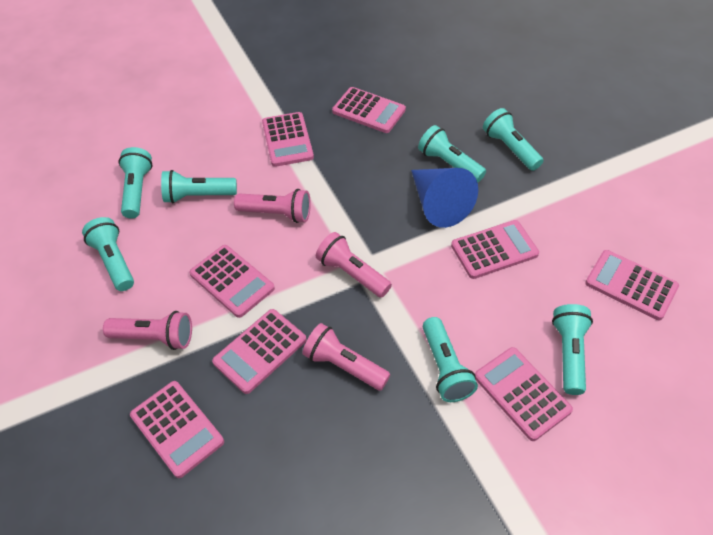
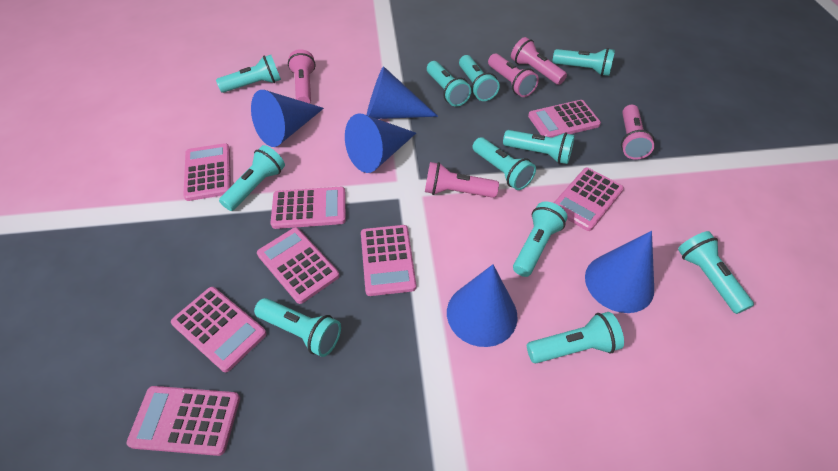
blue cone: 1 -> 5
pink flashlight: 4 -> 5
turquoise flashlight: 7 -> 11

